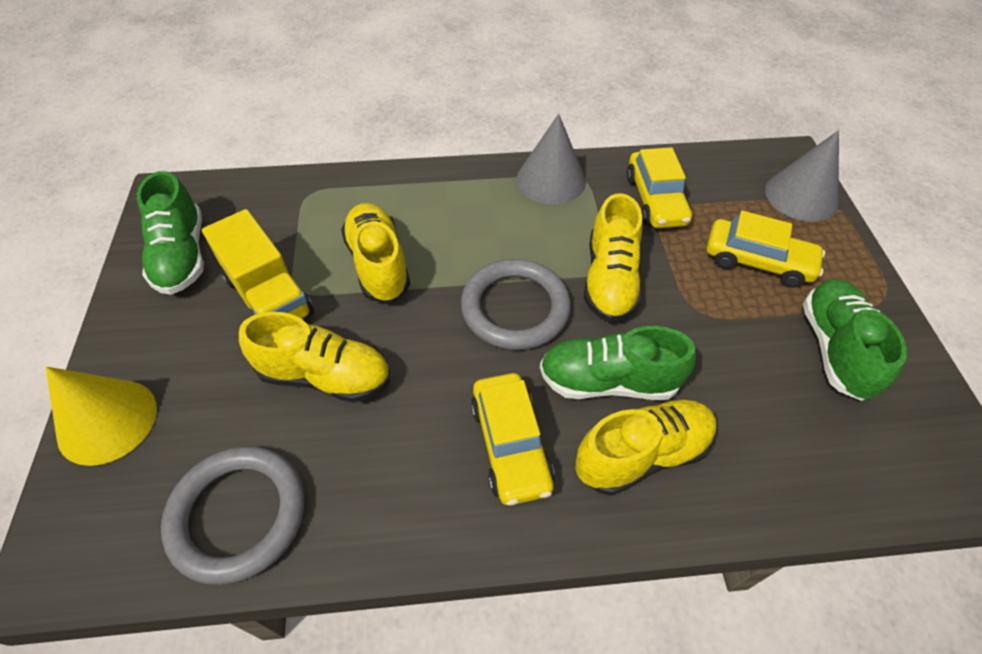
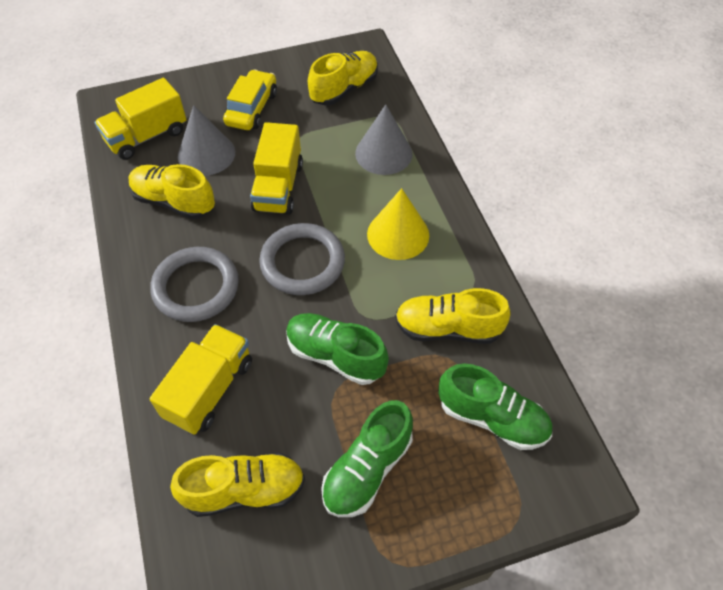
yellow car: 3 -> 1
yellow truck: 1 -> 3

